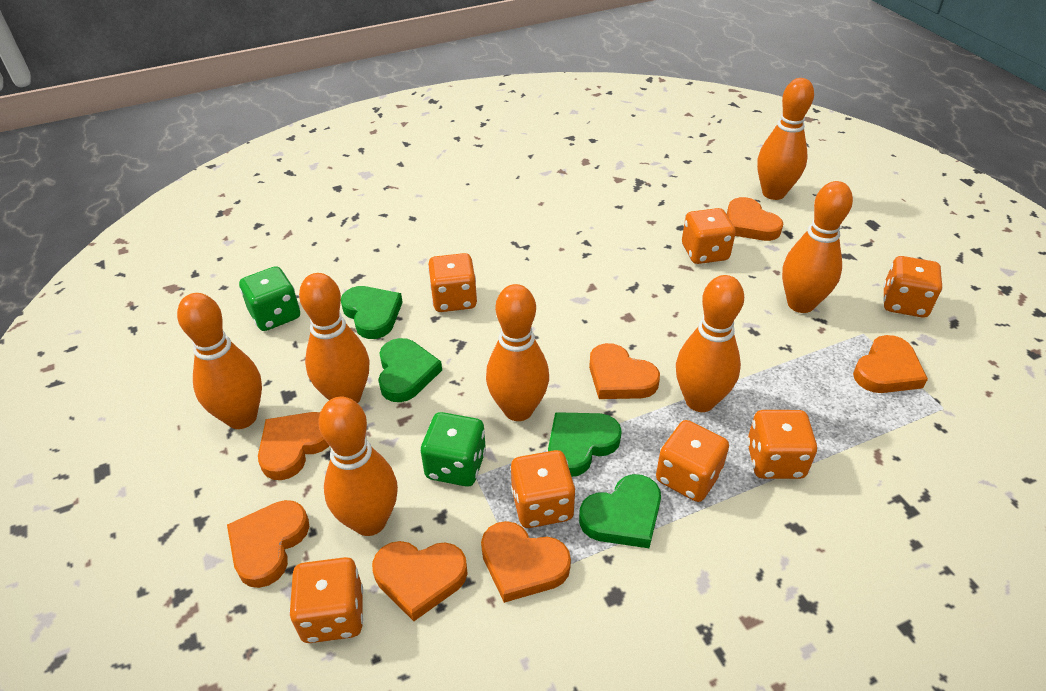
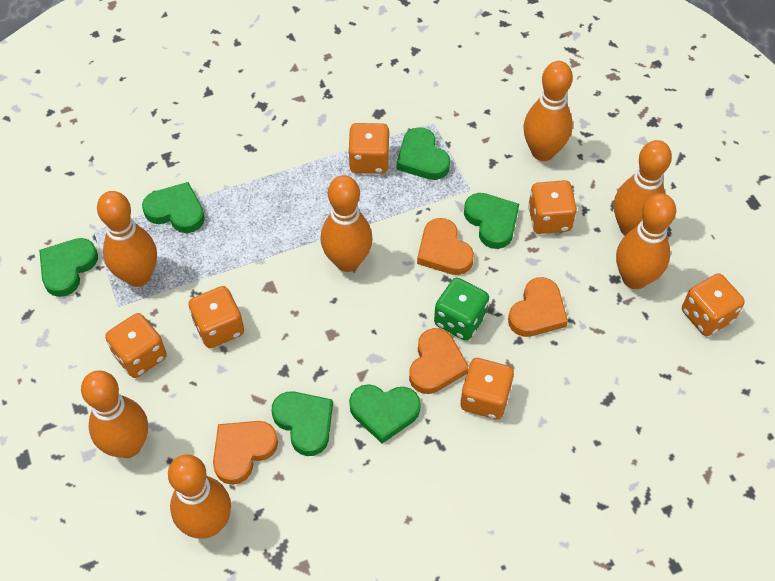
green dice: 2 -> 1
green heart: 4 -> 6
orange dice: 7 -> 6
orange heart: 7 -> 4

